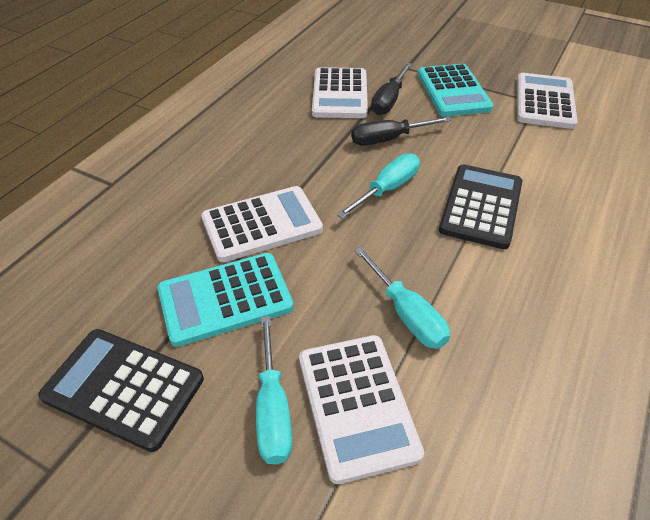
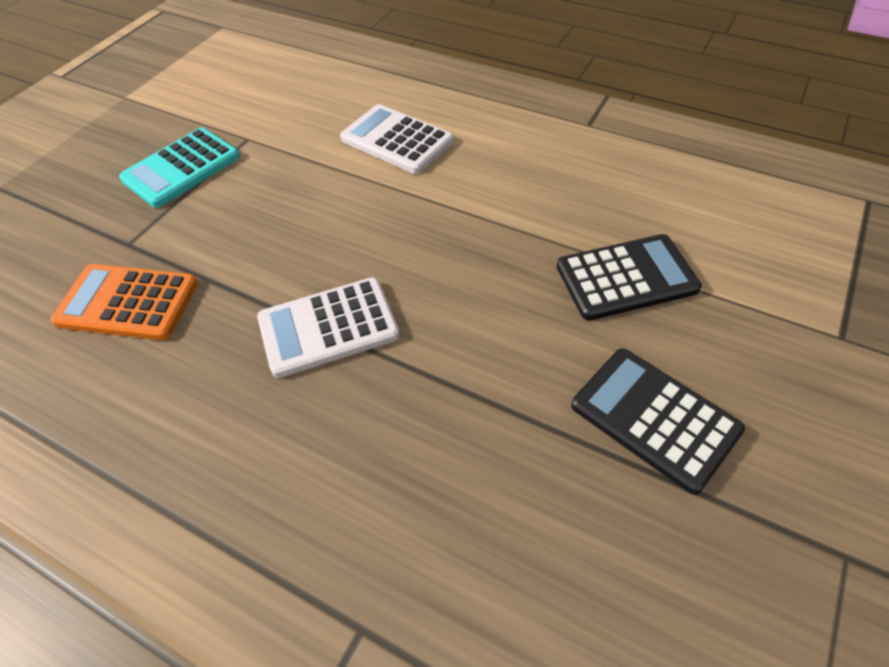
black screwdriver: 2 -> 0
orange calculator: 0 -> 1
turquoise calculator: 2 -> 1
turquoise screwdriver: 3 -> 0
white calculator: 4 -> 2

